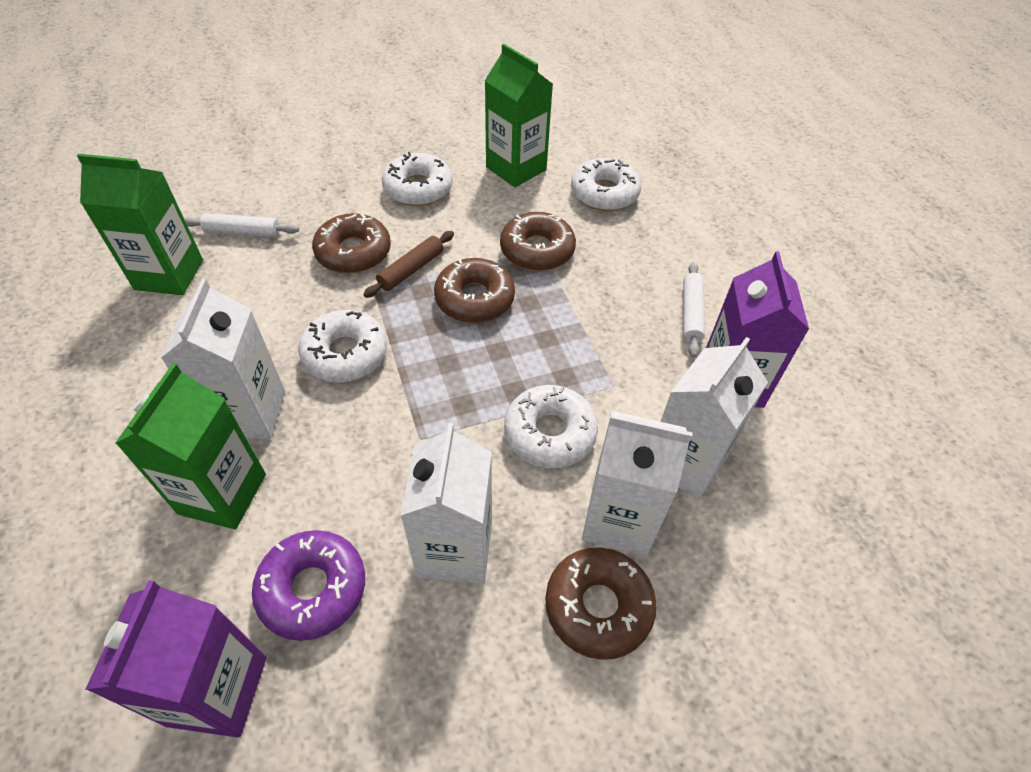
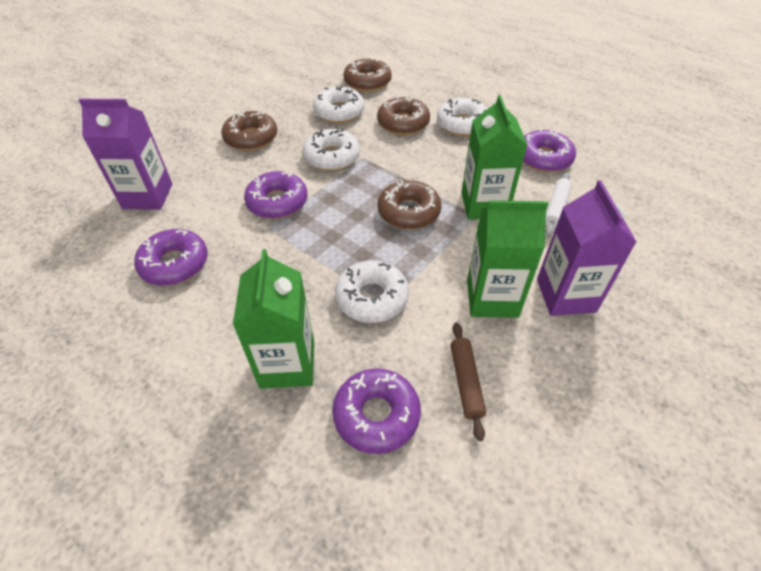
purple donut: 1 -> 4
white carton: 4 -> 0
white rolling pin: 2 -> 1

